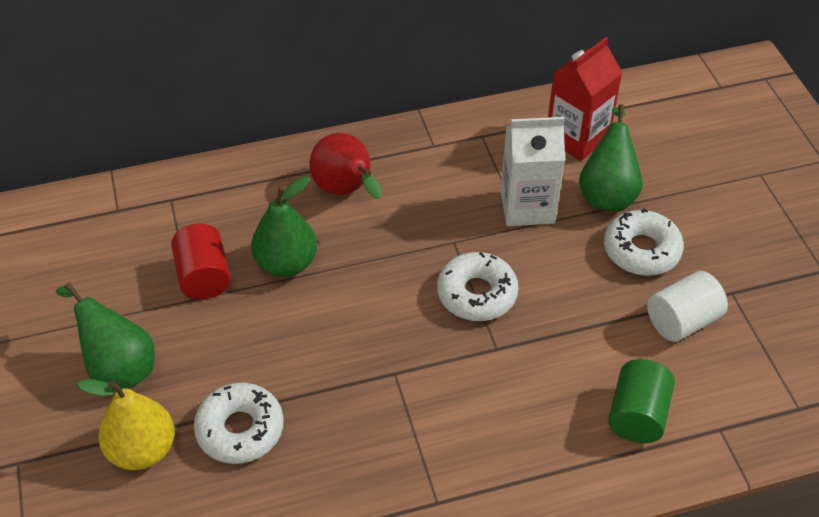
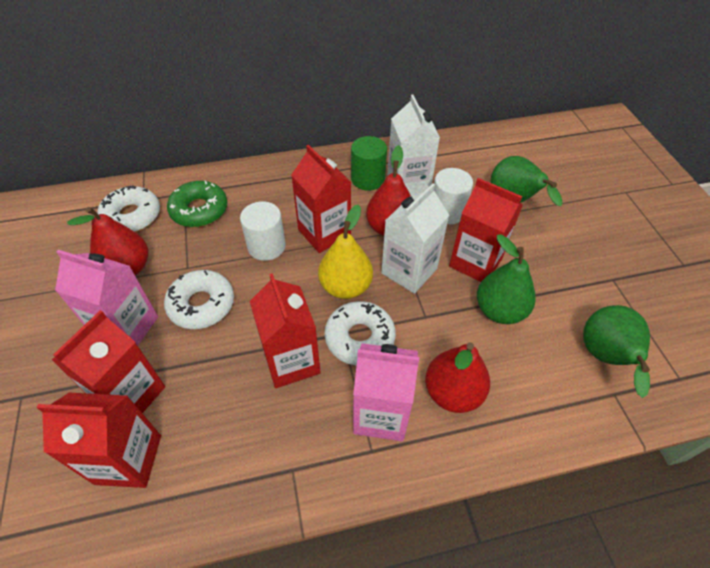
green donut: 0 -> 1
pink carton: 0 -> 2
red carton: 1 -> 5
red cylinder: 1 -> 0
red pear: 1 -> 3
white carton: 1 -> 2
white cylinder: 1 -> 2

